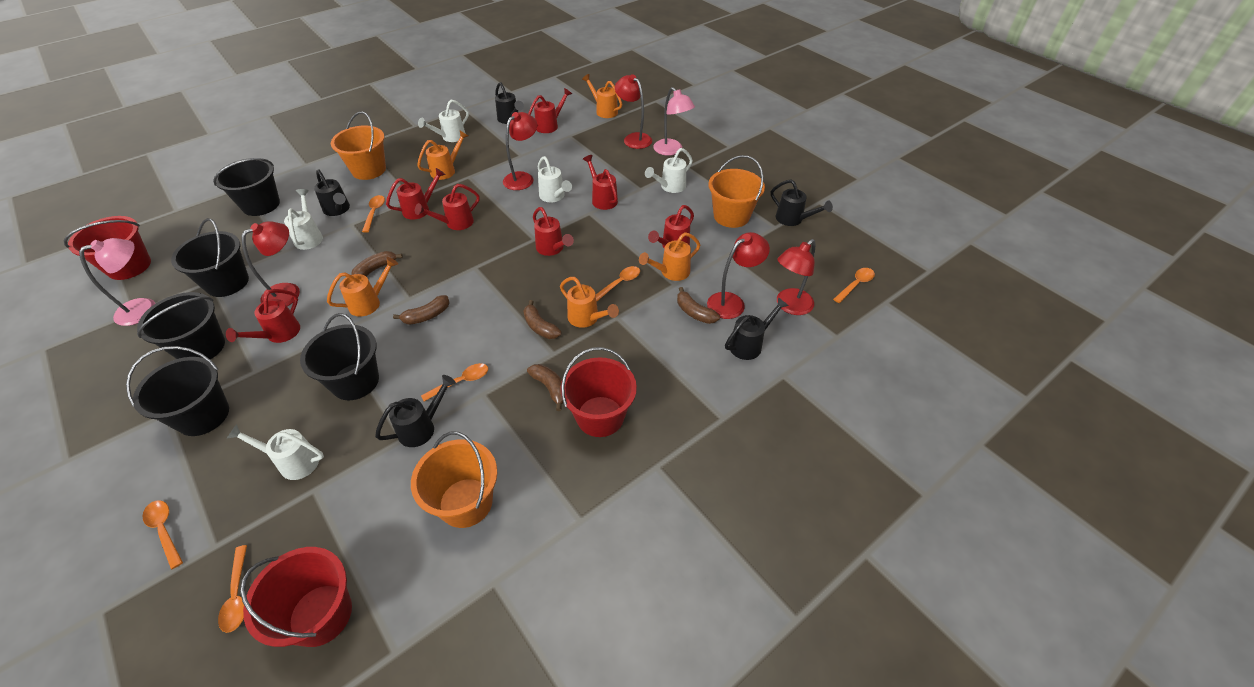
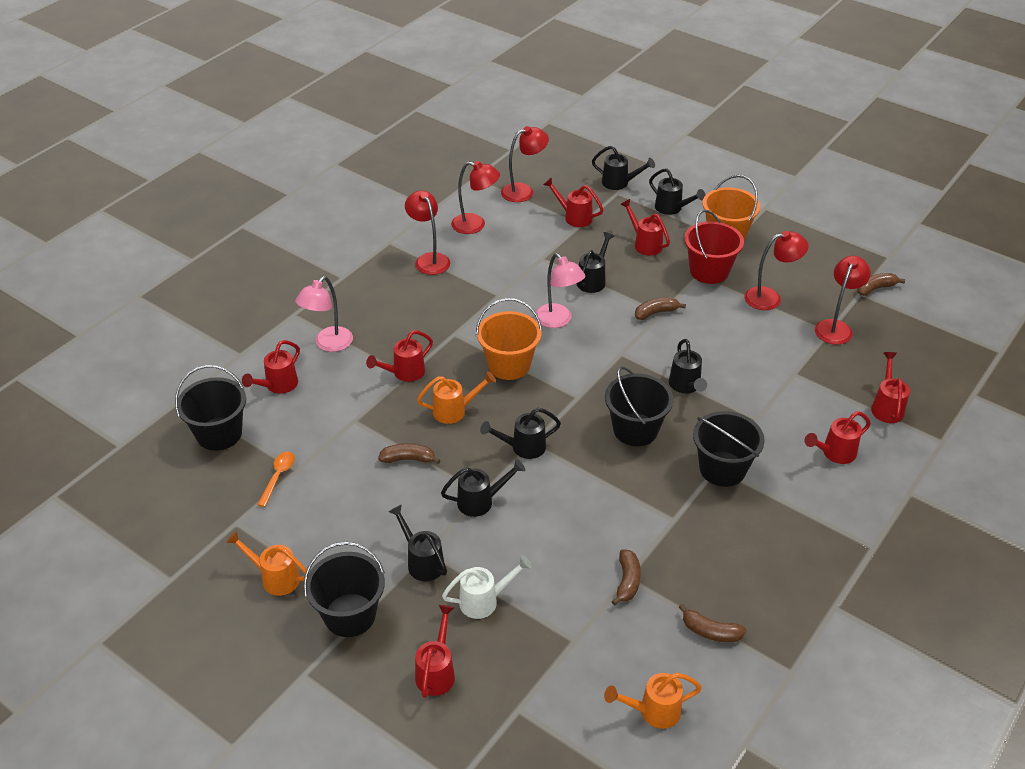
black bucket: 5 -> 4
black watering can: 5 -> 7
orange bucket: 3 -> 2
orange spoon: 6 -> 1
orange watering can: 5 -> 3
red bucket: 3 -> 1
white watering can: 5 -> 1

